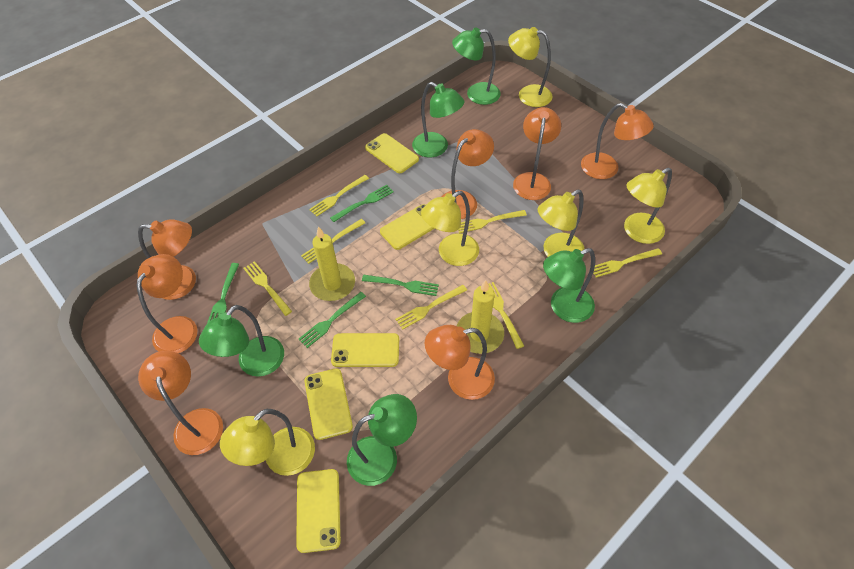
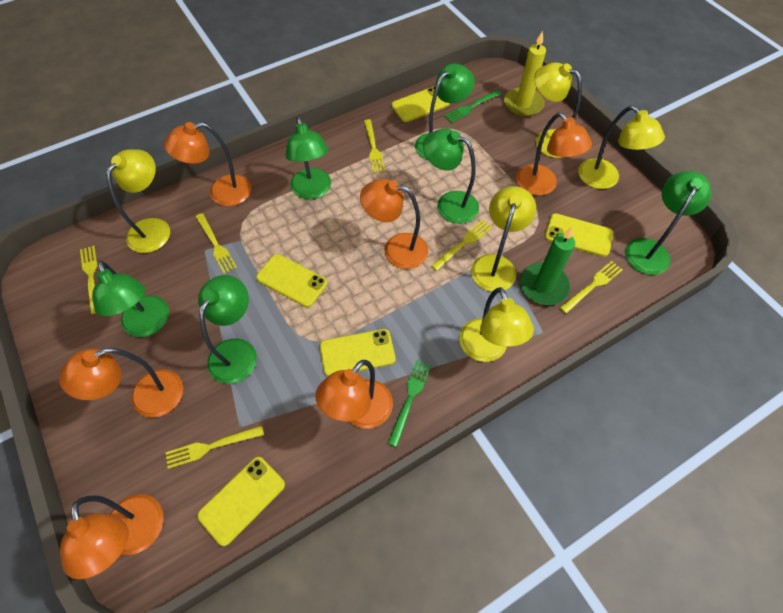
green candle: 0 -> 1
green fork: 4 -> 2
green lamp: 5 -> 6
orange lamp: 7 -> 6
yellow candle: 2 -> 1
yellow fork: 7 -> 6

